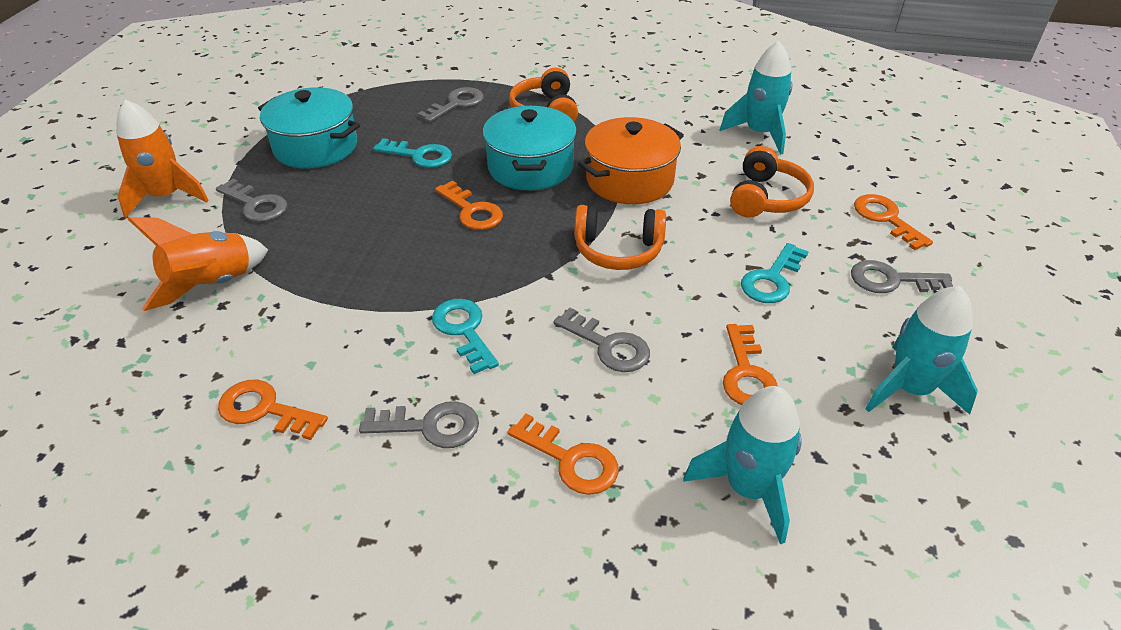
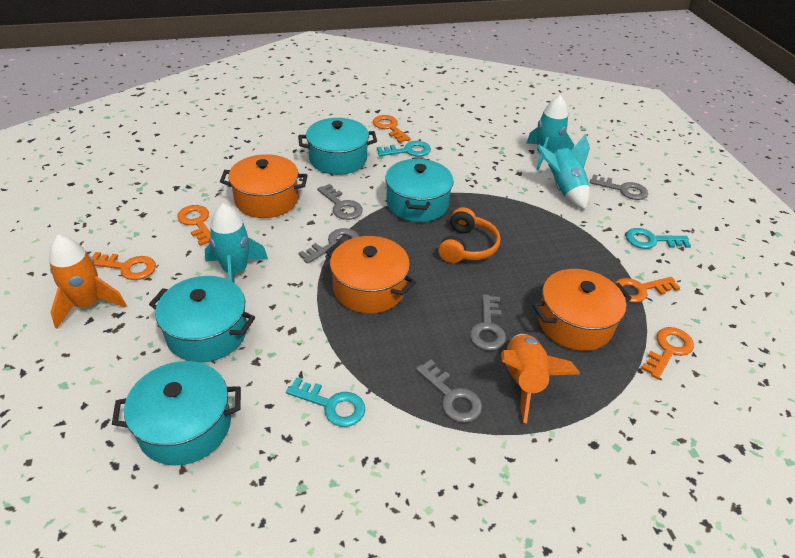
orange headphones: 3 -> 1
orange pot: 1 -> 3
turquoise pot: 2 -> 4

